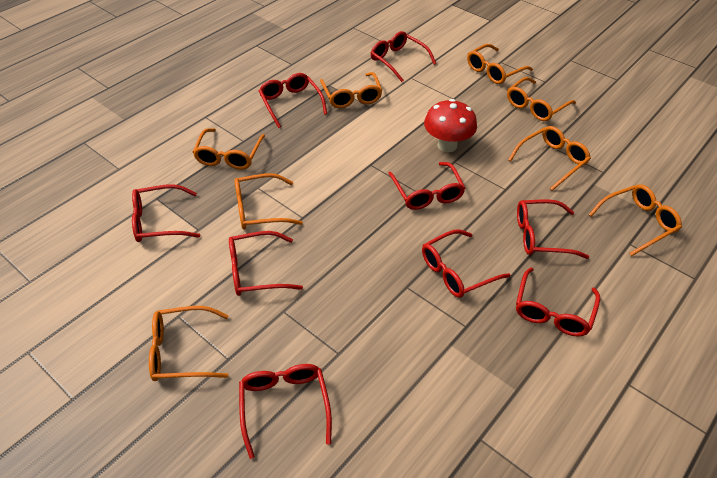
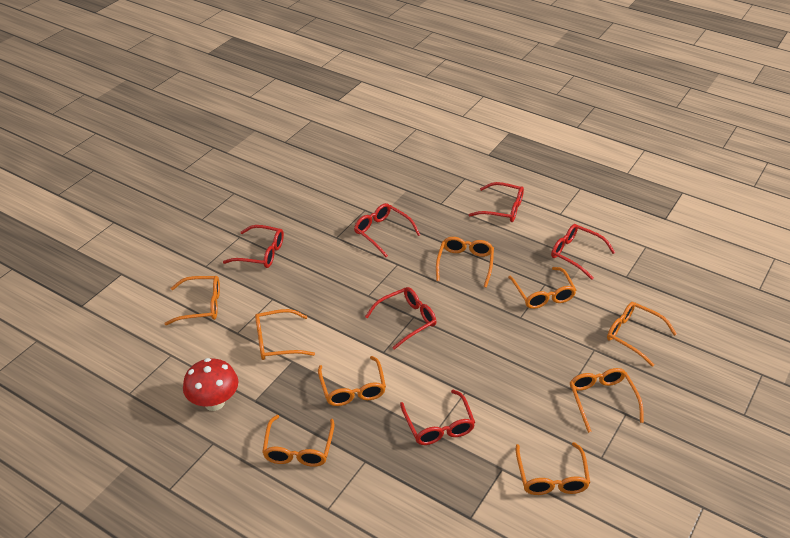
orange glasses: 8 -> 9
red glasses: 9 -> 6

